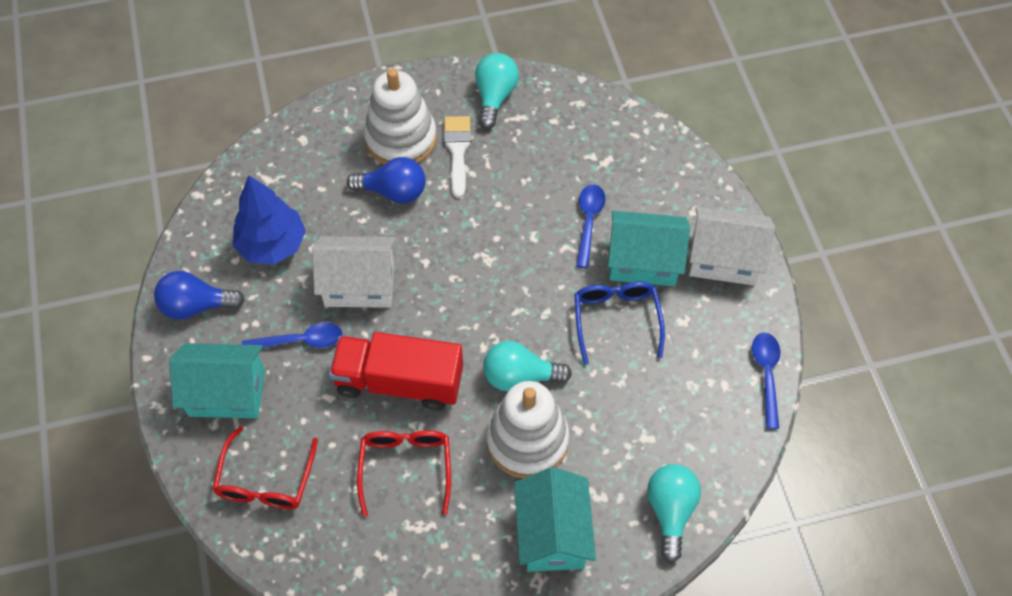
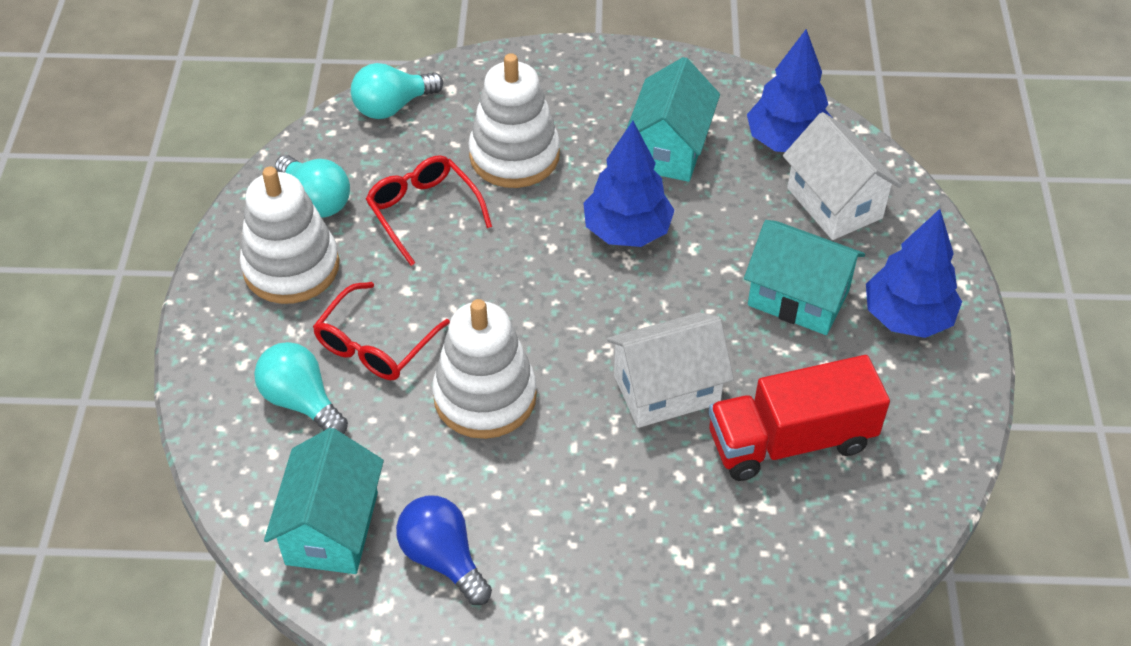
blue glasses: 1 -> 0
blue light bulb: 2 -> 1
blue spoon: 3 -> 0
blue tree: 1 -> 3
white brush: 1 -> 0
white stacking toy: 2 -> 3

